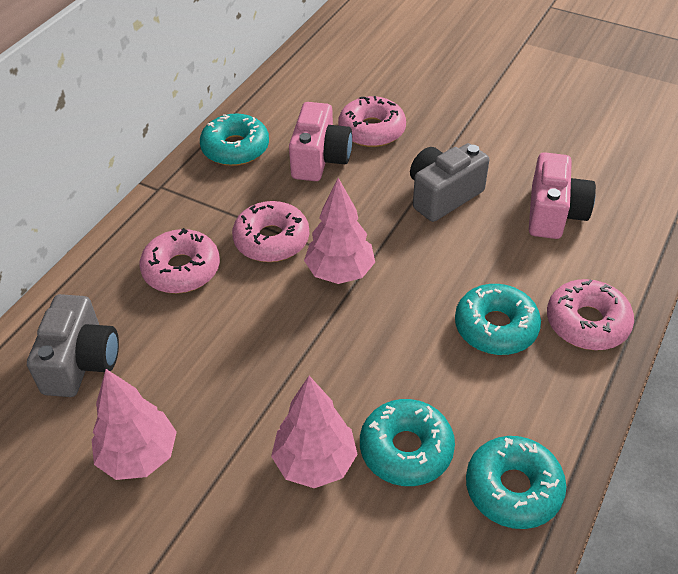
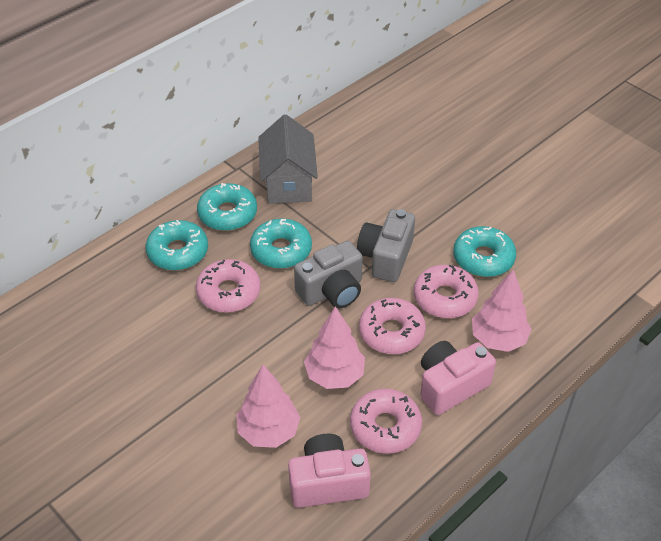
grey house: 0 -> 1

